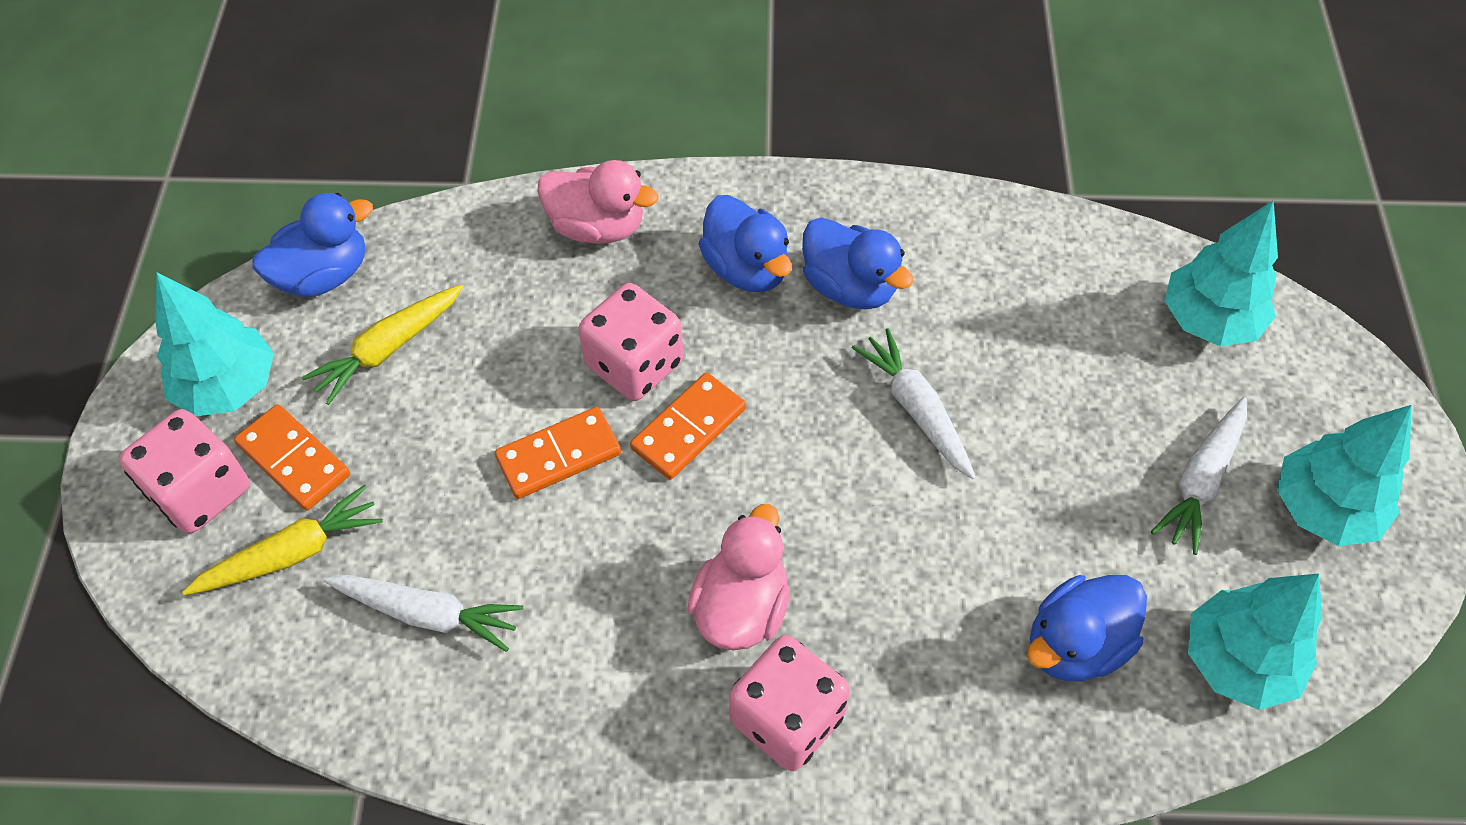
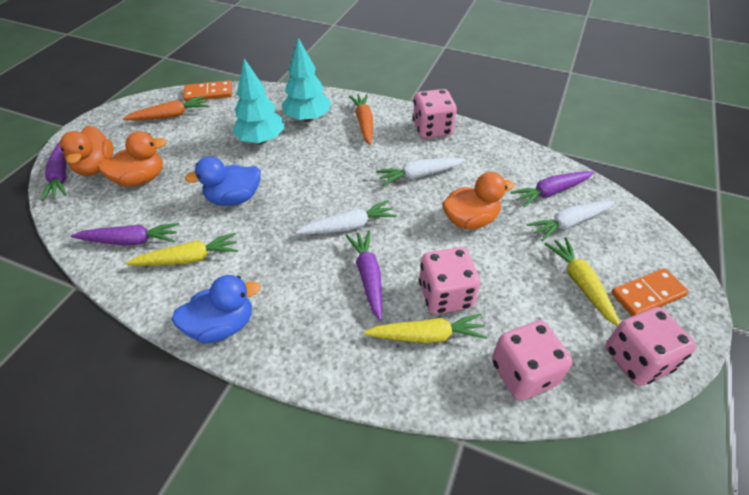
blue duck: 4 -> 2
orange carrot: 0 -> 2
orange domino: 3 -> 2
orange duck: 0 -> 3
pink dice: 3 -> 4
pink duck: 2 -> 0
purple carrot: 0 -> 4
turquoise tree: 4 -> 2
yellow carrot: 2 -> 3

